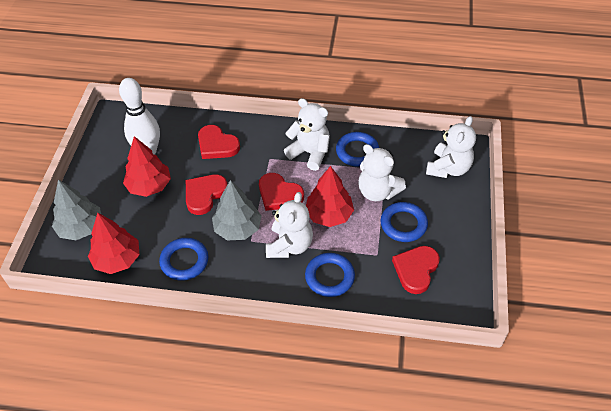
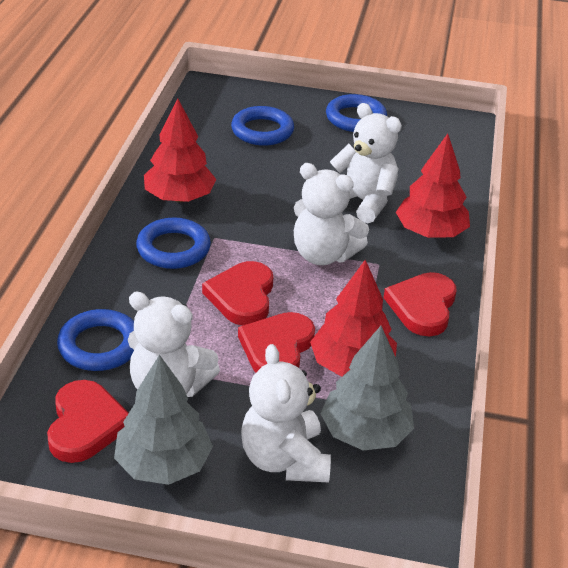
white bowling pin: 1 -> 0

